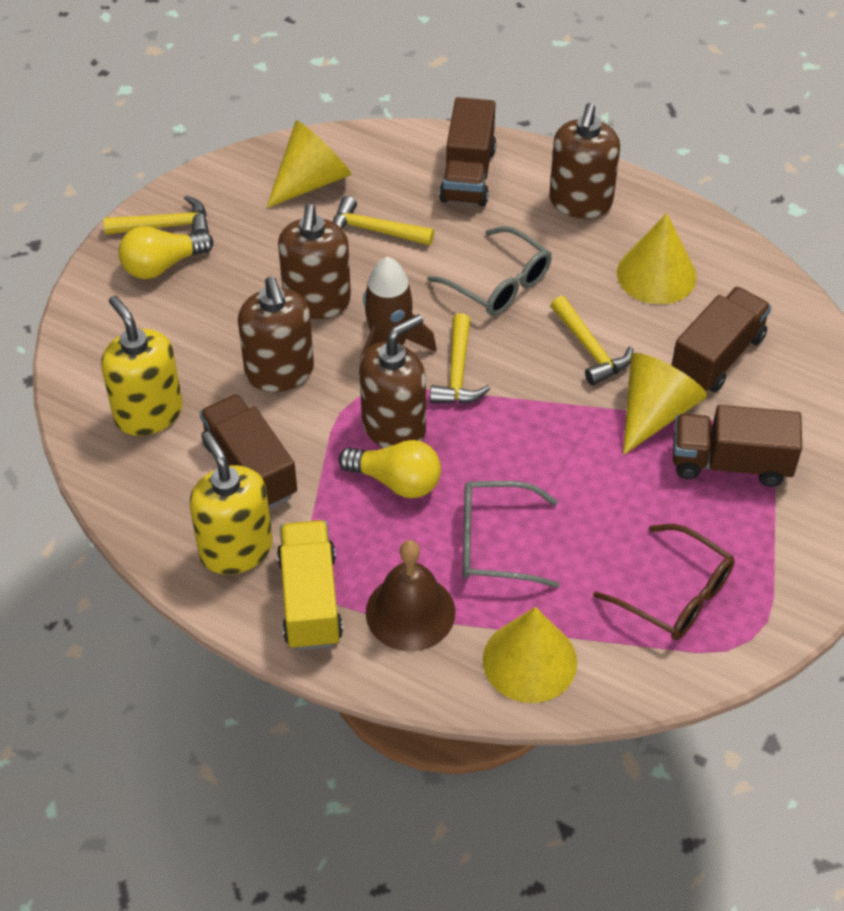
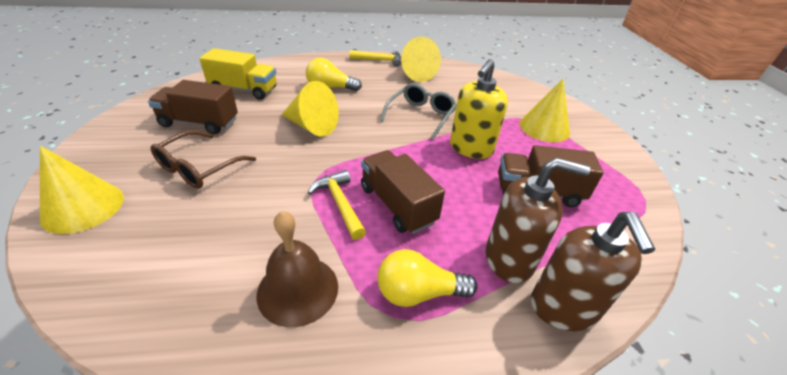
brown rocket: 1 -> 0
brown soap dispenser: 4 -> 2
brown truck: 4 -> 3
grey glasses: 2 -> 1
yellow hammer: 4 -> 2
yellow soap dispenser: 2 -> 1

